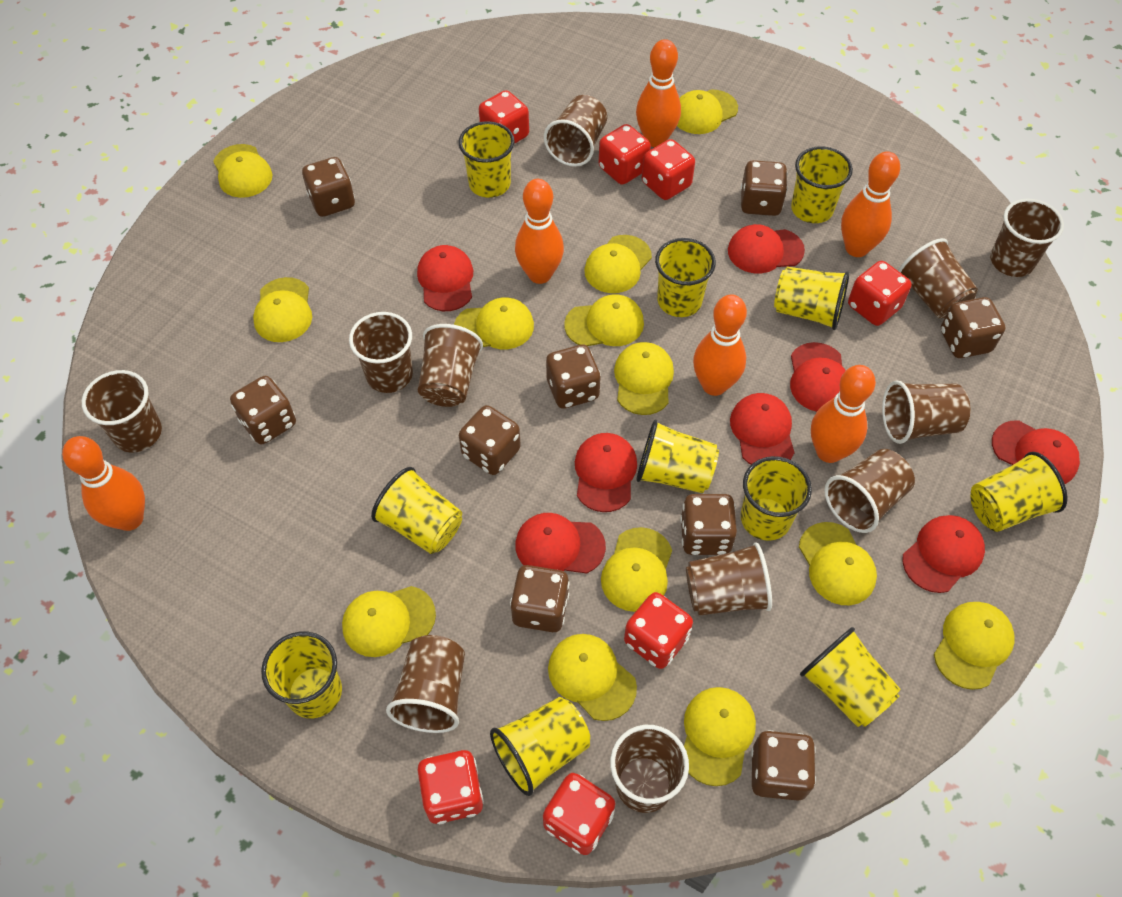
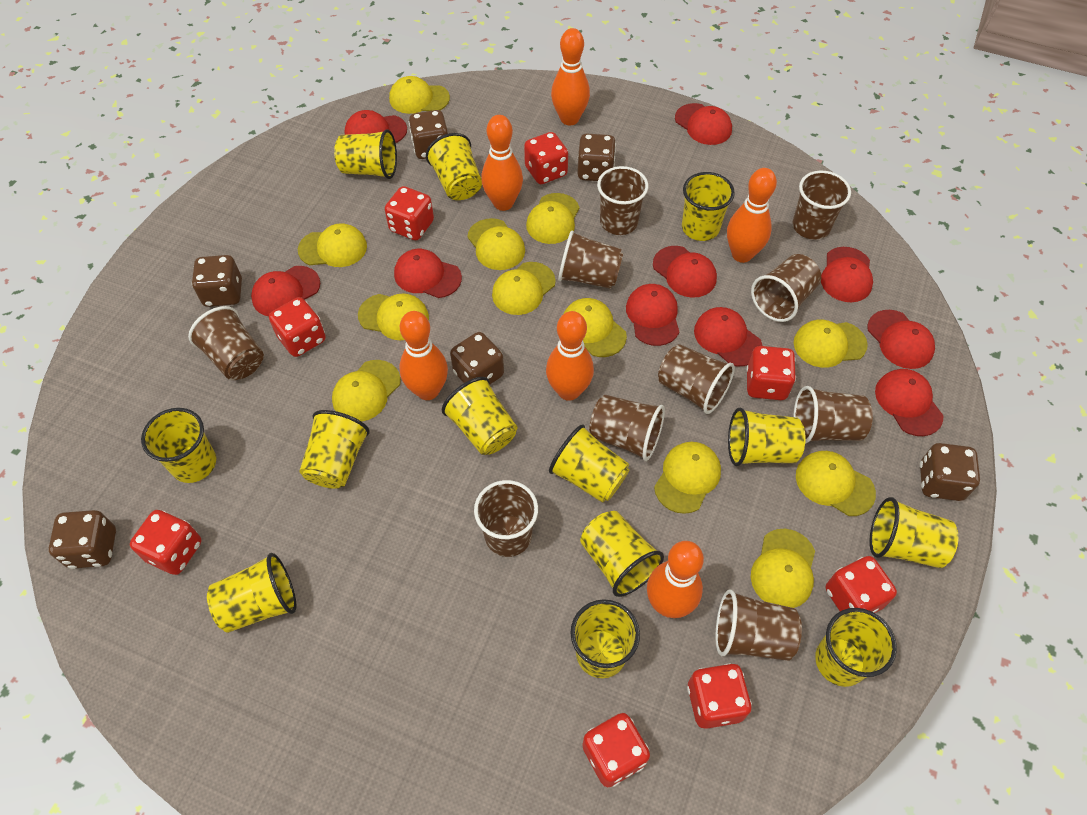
brown cup: 11 -> 10
brown dice: 9 -> 6
red cap: 8 -> 10
red dice: 7 -> 8
yellow cap: 13 -> 12
yellow cup: 11 -> 13

